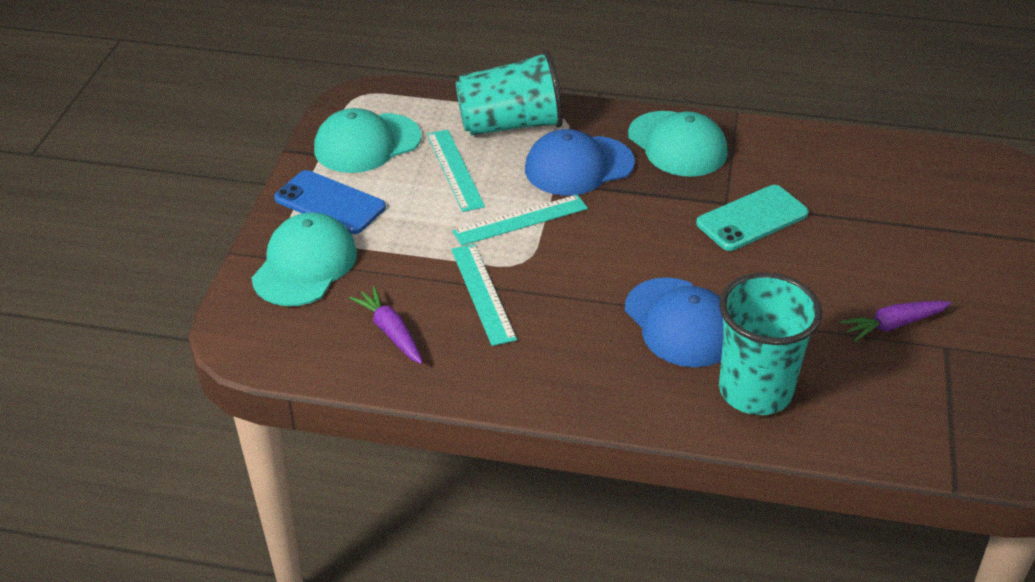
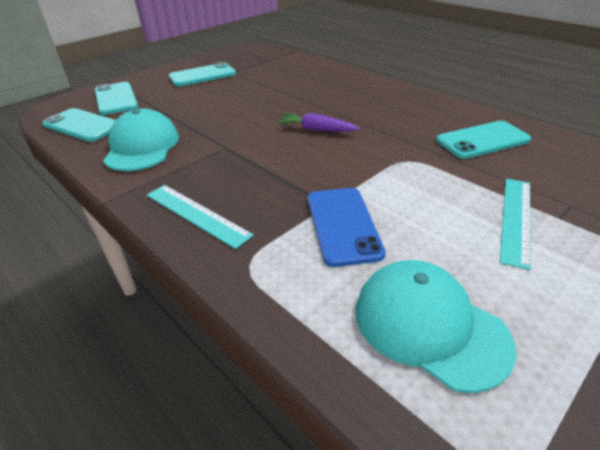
blue cap: 2 -> 0
purple carrot: 2 -> 1
turquoise cap: 3 -> 2
turquoise cup: 2 -> 0
turquoise phone: 1 -> 4
turquoise ruler: 3 -> 2

